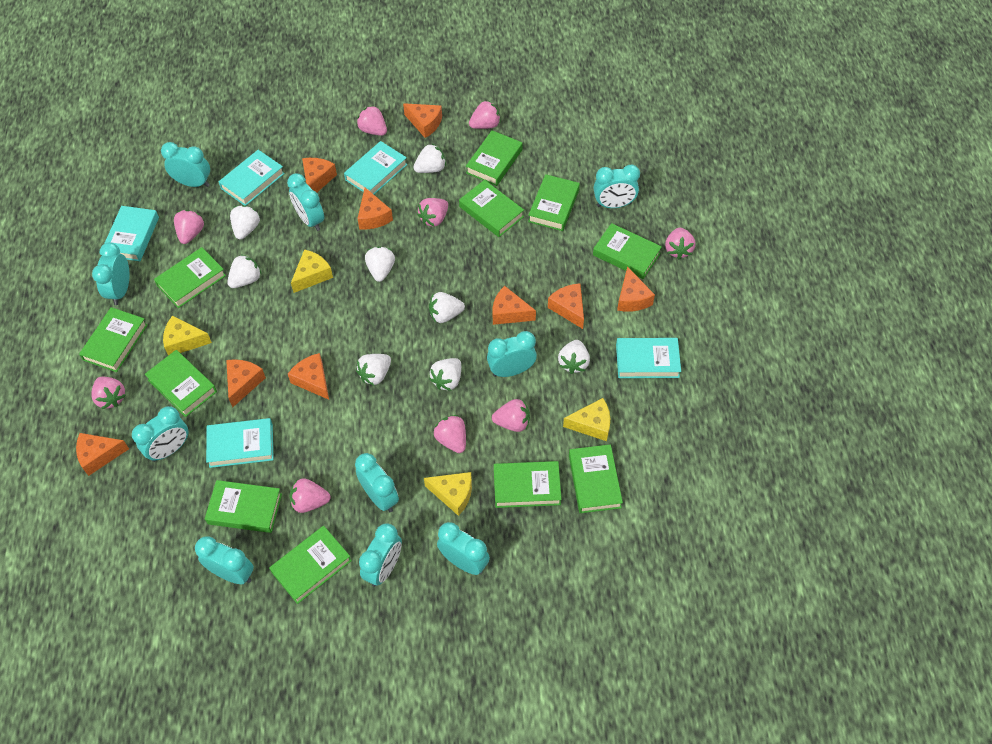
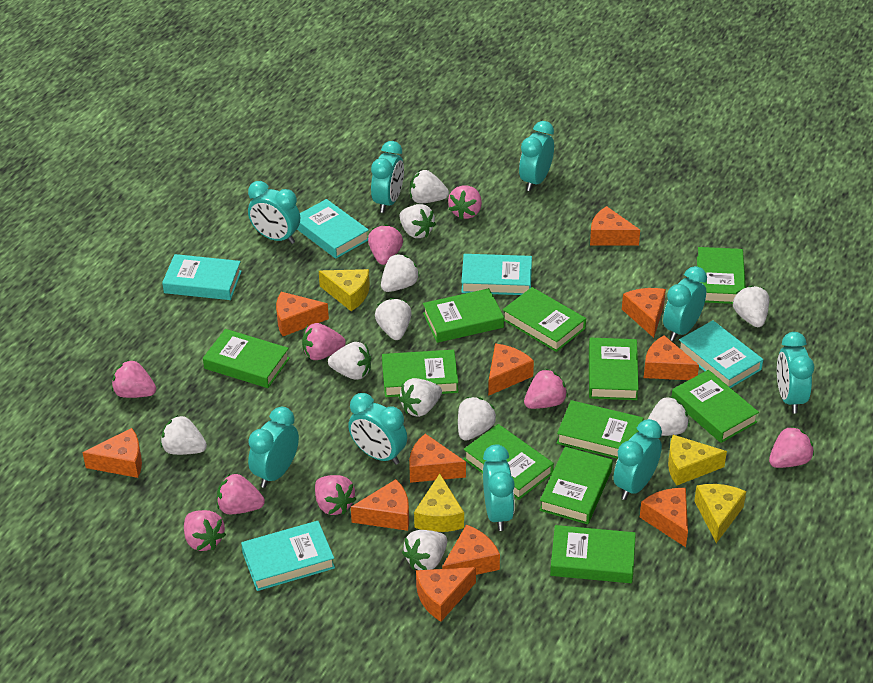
orange cheese: 9 -> 11
turquoise clock: 10 -> 9
white strawberry: 8 -> 11

